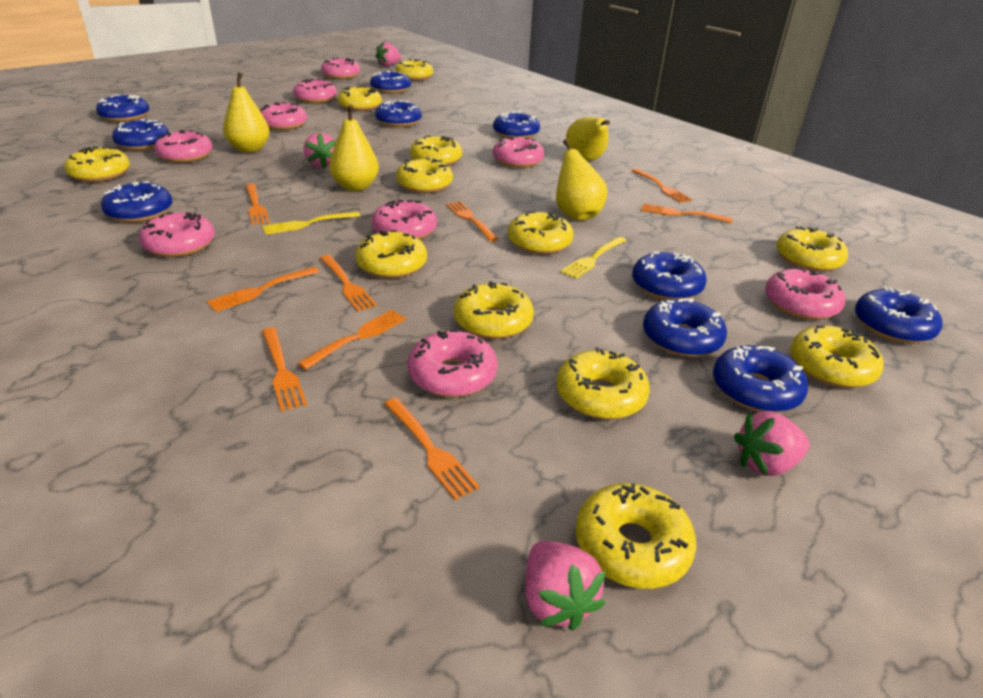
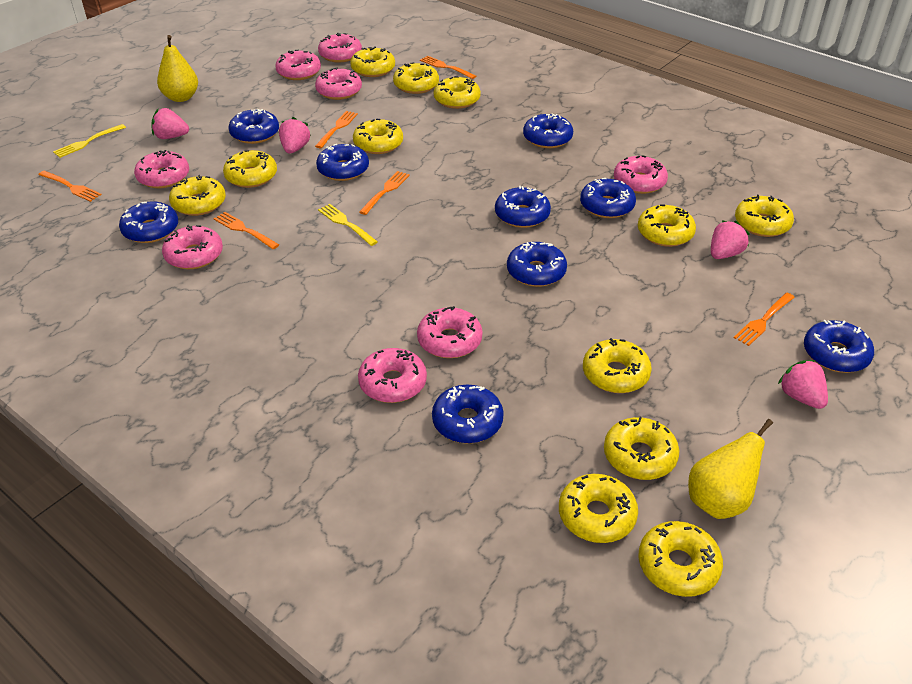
blue donut: 10 -> 9
orange fork: 9 -> 6
pink donut: 9 -> 8
yellow pear: 4 -> 2

